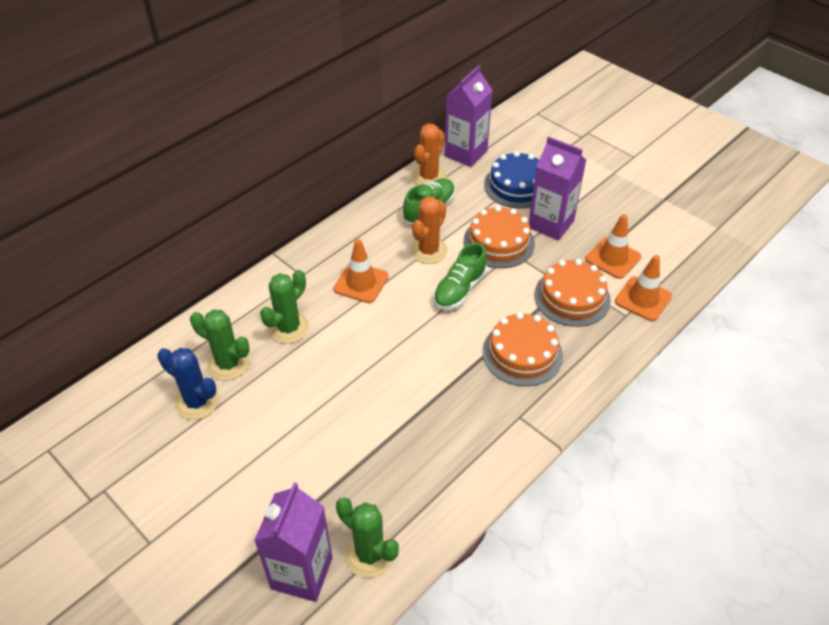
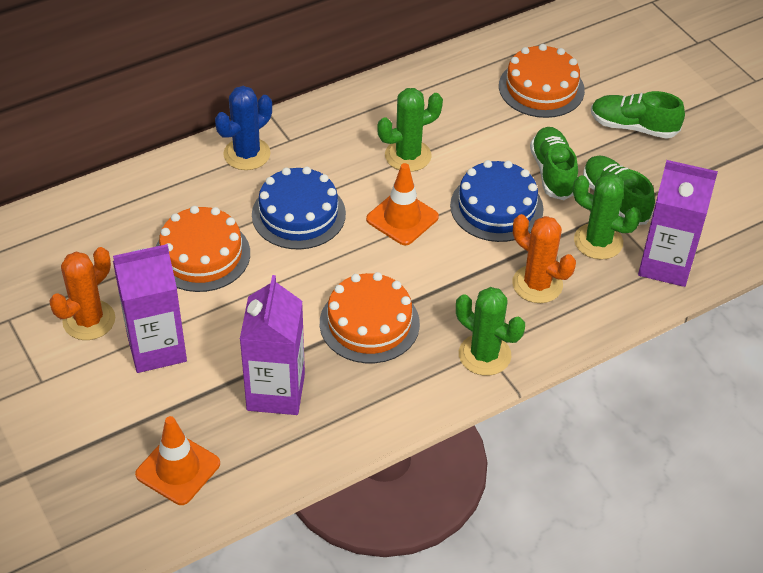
blue cake: 1 -> 2
green shoe: 2 -> 3
orange traffic cone: 3 -> 2

